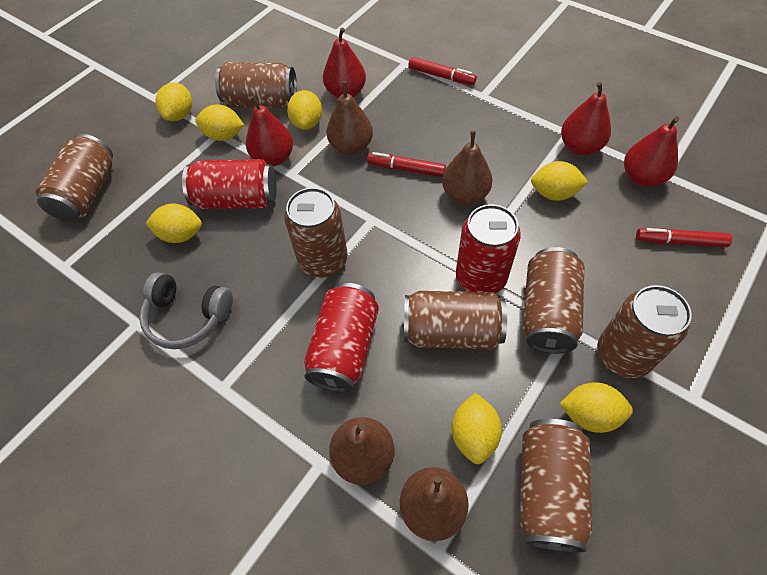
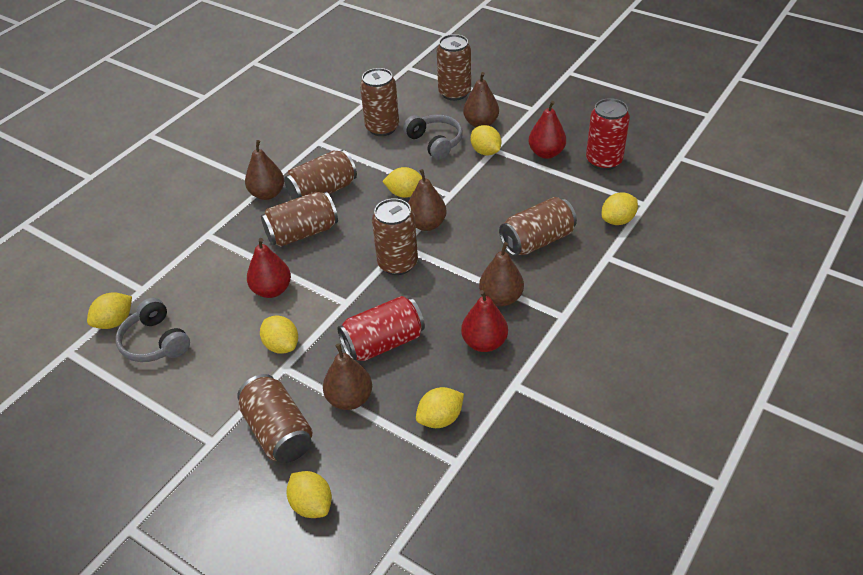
brown pear: 4 -> 5
grey headphones: 1 -> 2
red can: 3 -> 2
red marker: 3 -> 0
red pear: 4 -> 3

